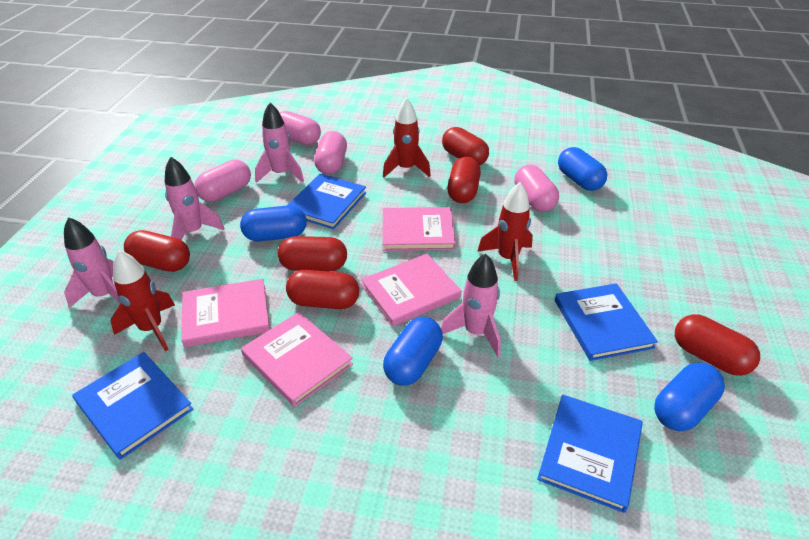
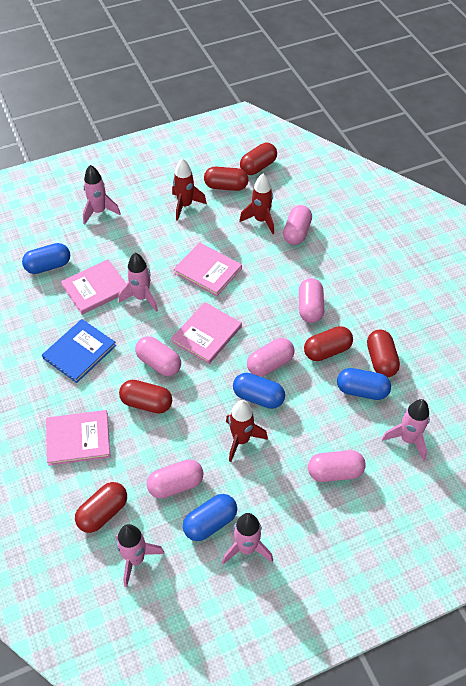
blue book: 4 -> 1
pink capsule: 4 -> 6
pink rocket: 4 -> 5

